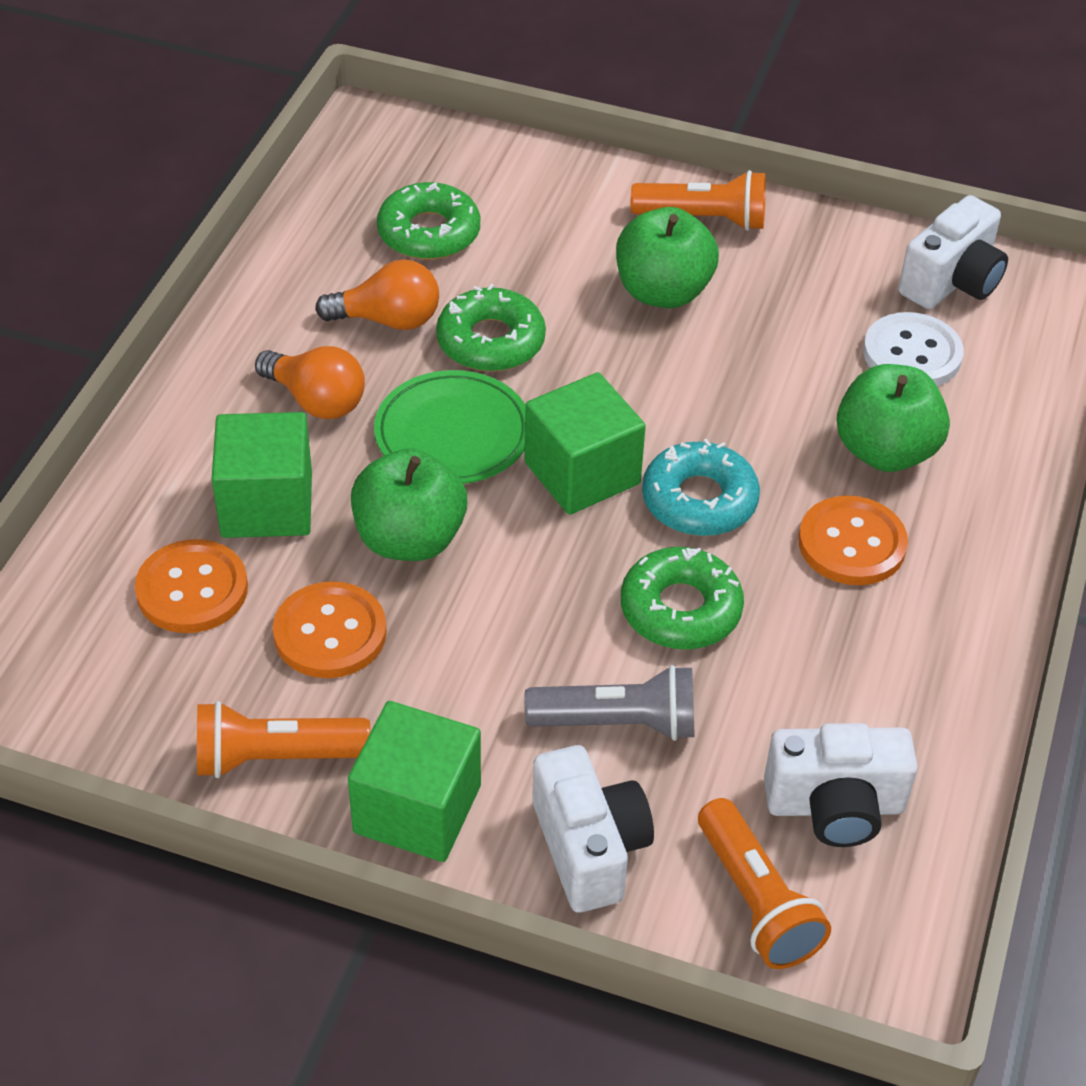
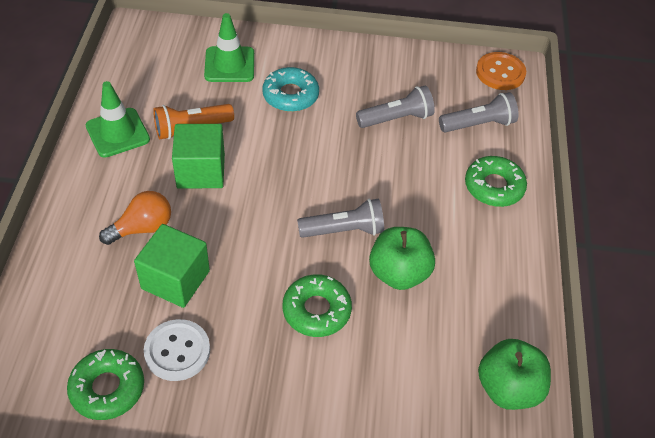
green apple: 3 -> 2
green cube: 3 -> 2
green plate: 1 -> 0
green traffic cone: 0 -> 2
grey flashlight: 1 -> 3
orange button: 3 -> 1
orange flashlight: 3 -> 1
orange light bulb: 2 -> 1
white camera: 3 -> 0

